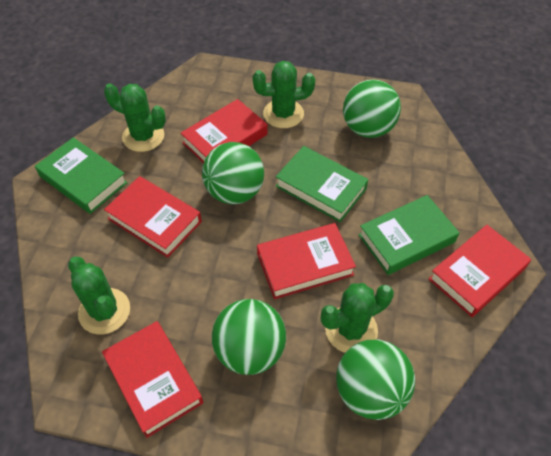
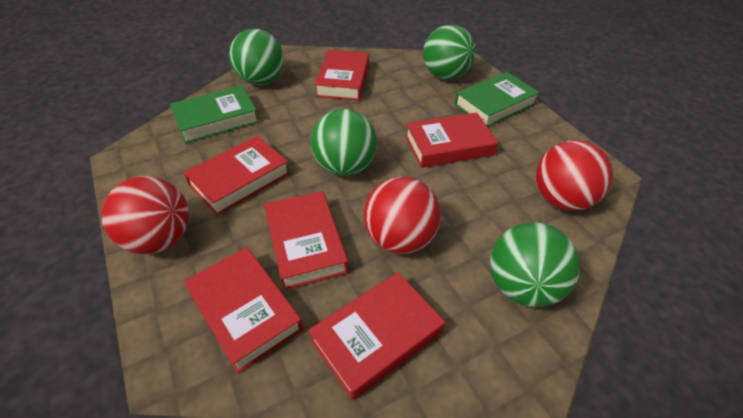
green book: 3 -> 2
green cactus: 4 -> 0
red ball: 0 -> 3
red book: 5 -> 6

